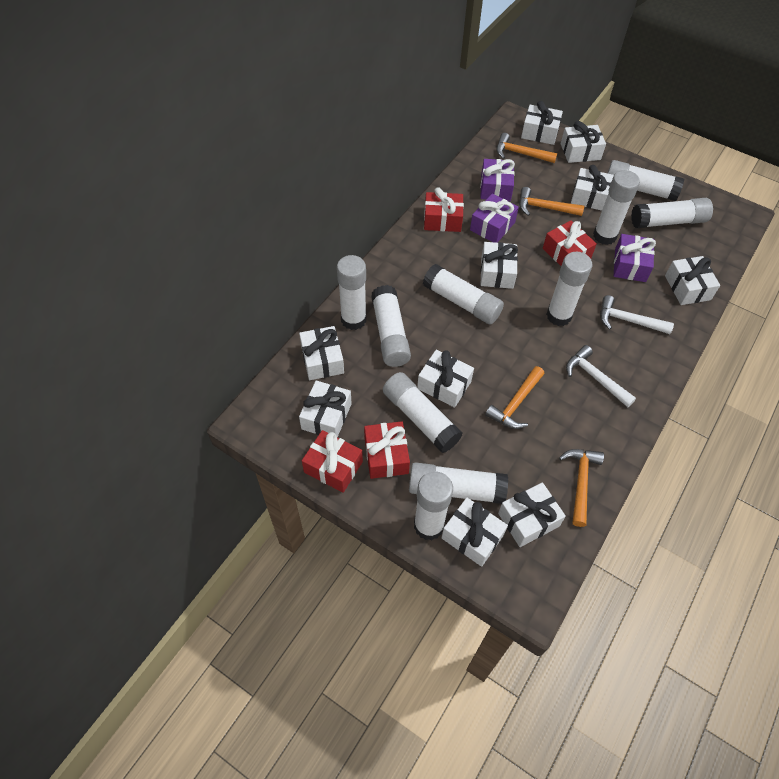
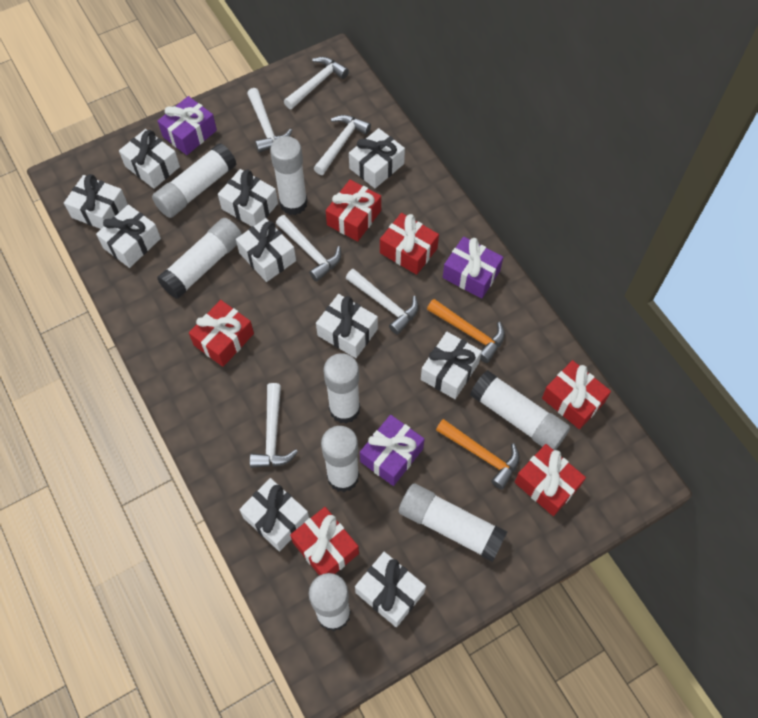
orange hammer: 4 -> 2
red gift: 4 -> 6
white glue stick: 10 -> 8
white hammer: 2 -> 6

